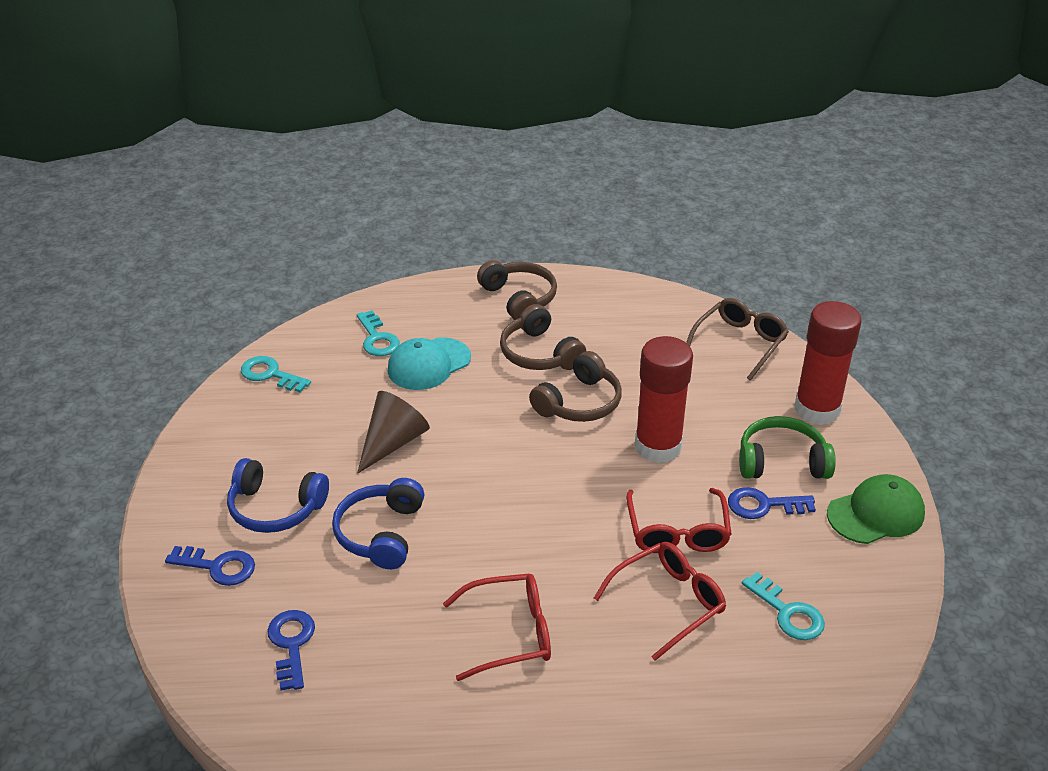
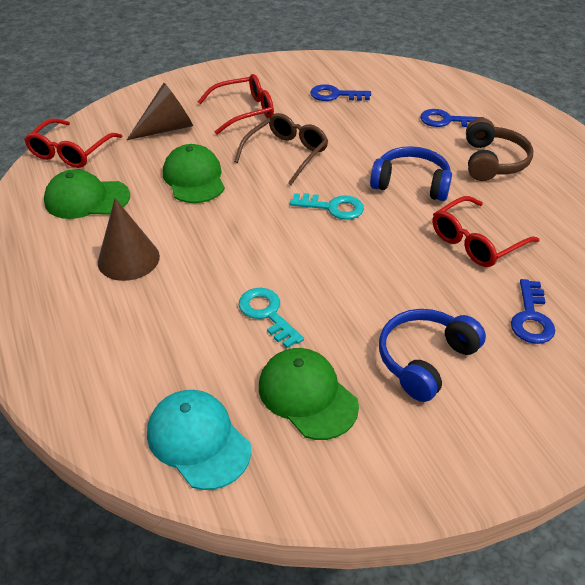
brown cone: 1 -> 2
brown headphones: 3 -> 1
green cap: 1 -> 3
green headphones: 1 -> 0
red glue stick: 2 -> 0
turquoise key: 3 -> 2

